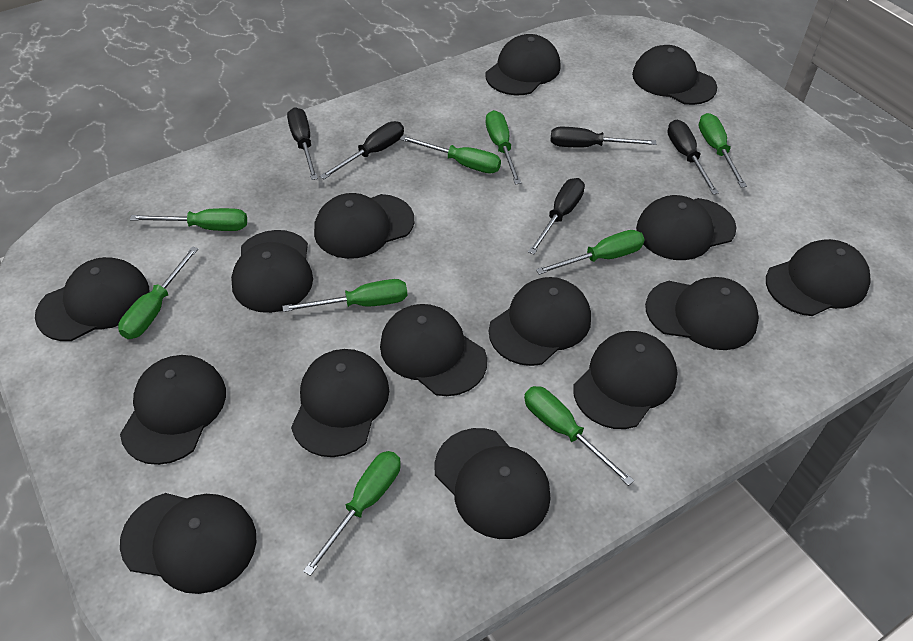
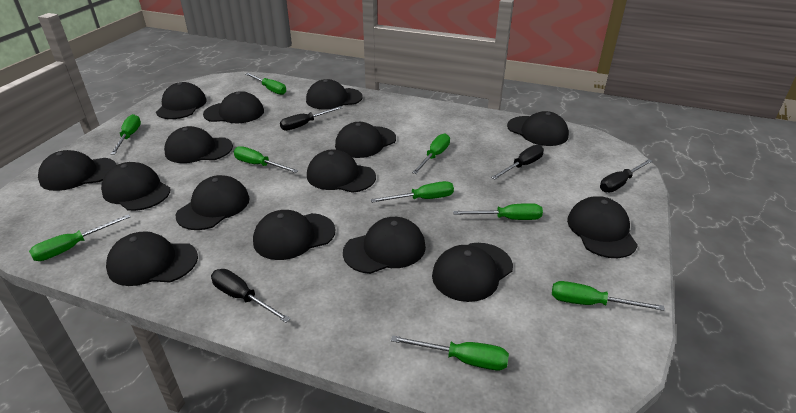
black screwdriver: 5 -> 4

